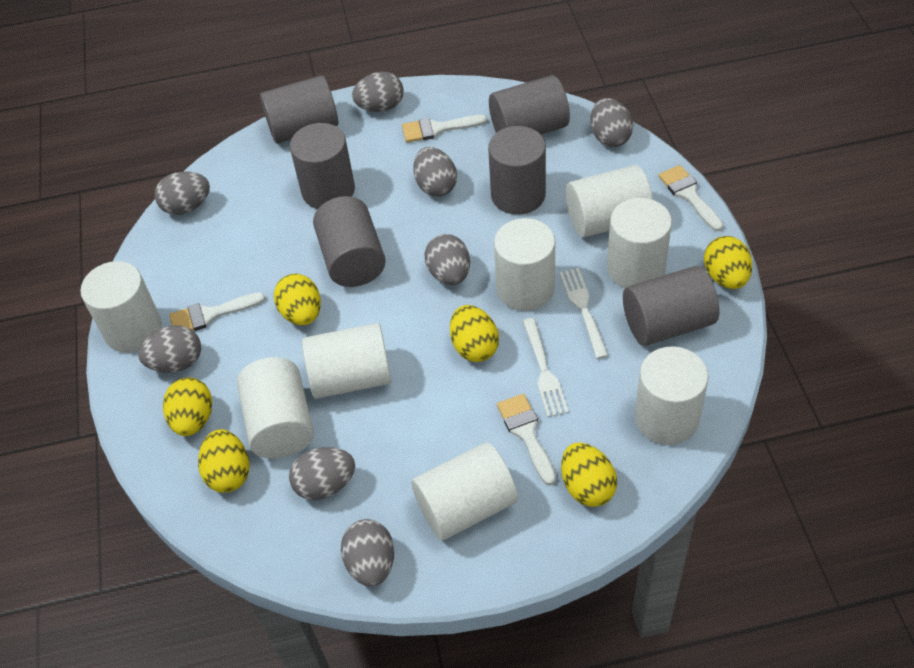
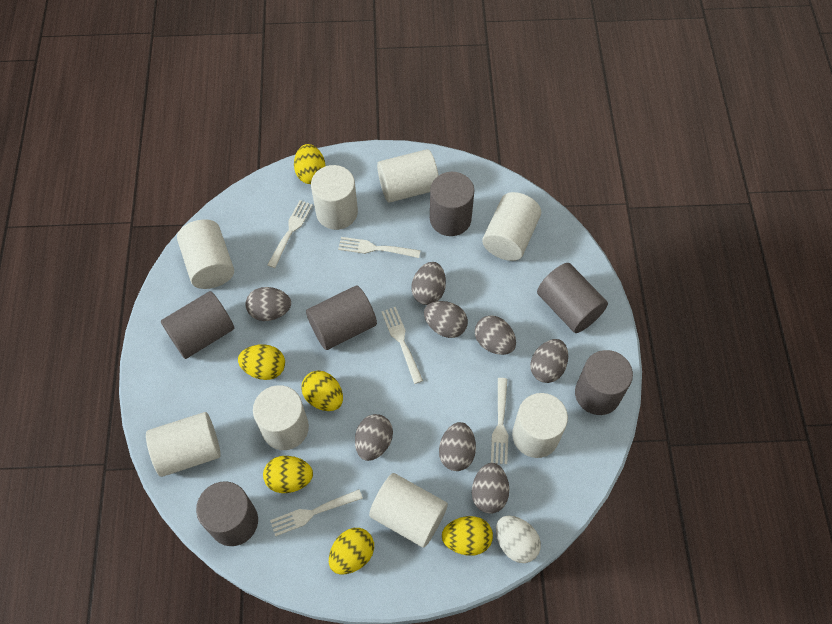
white brush: 4 -> 0
white egg: 0 -> 1
white fork: 2 -> 5

